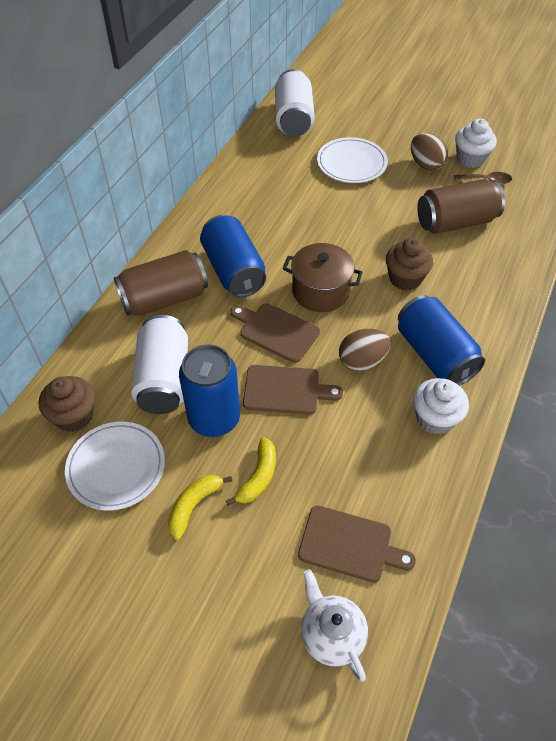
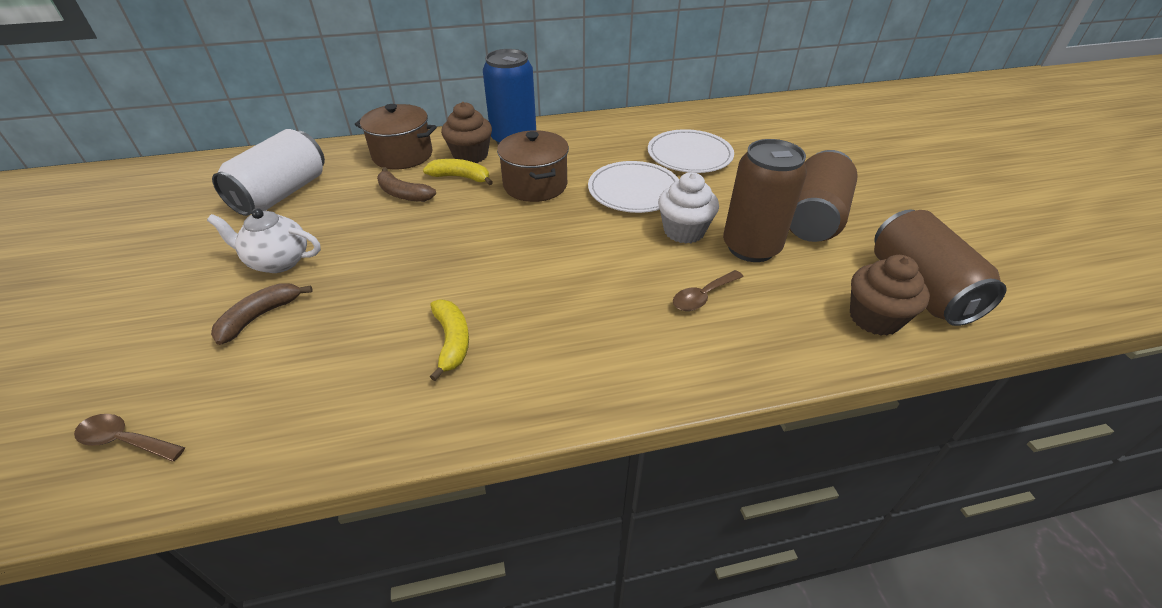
blue can: 3 -> 1
brown banana: 0 -> 2
brown can: 2 -> 3
brown cutting board: 3 -> 0
brown egg: 2 -> 0
brown pot: 1 -> 2
brown spoon: 1 -> 2
white can: 2 -> 1
white cupcake: 2 -> 1

